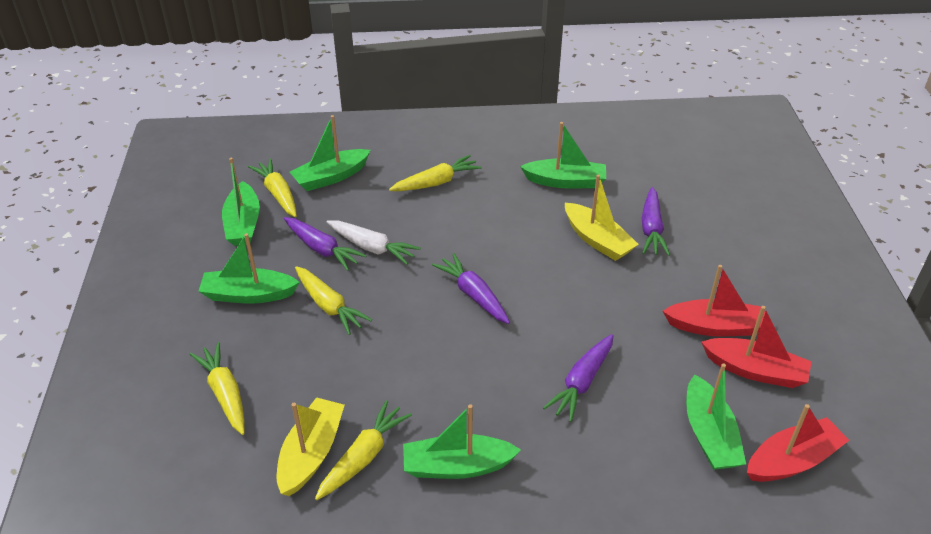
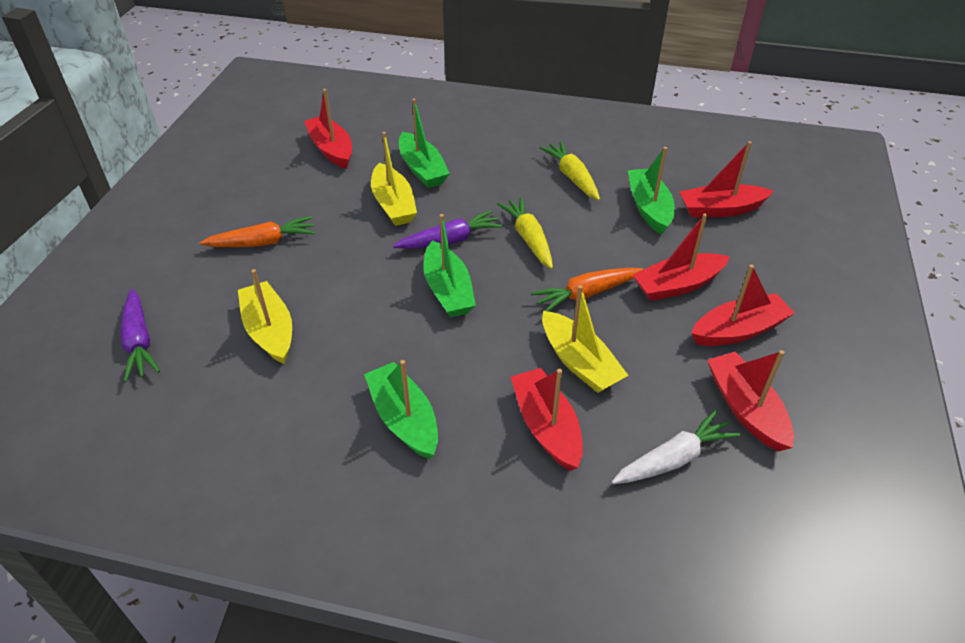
green boat: 6 -> 4
orange carrot: 0 -> 2
purple carrot: 4 -> 2
red boat: 3 -> 6
yellow boat: 2 -> 3
yellow carrot: 5 -> 2

